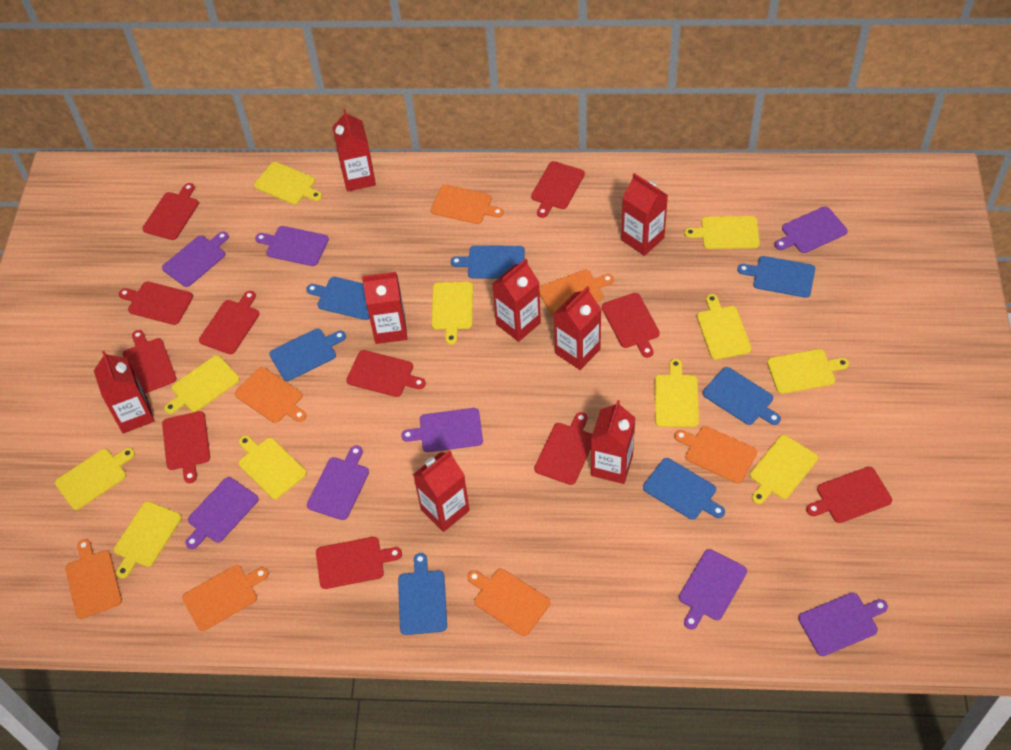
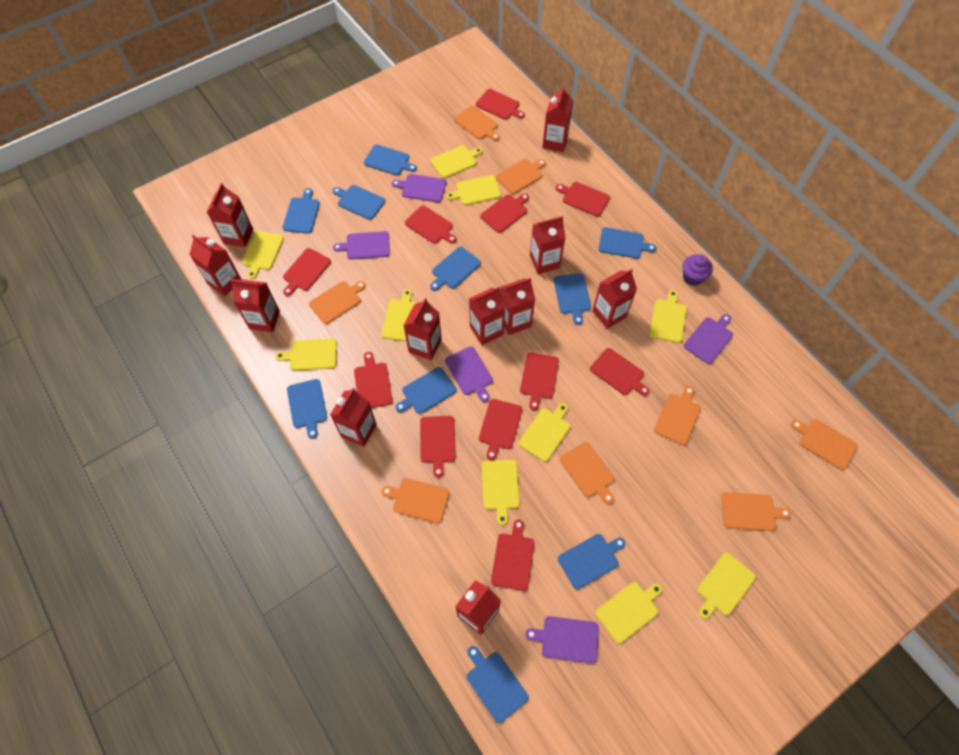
blue cutting board: 7 -> 10
orange cutting board: 7 -> 8
purple cupcake: 0 -> 1
purple cutting board: 8 -> 5
red carton: 8 -> 11
yellow cutting board: 11 -> 10

